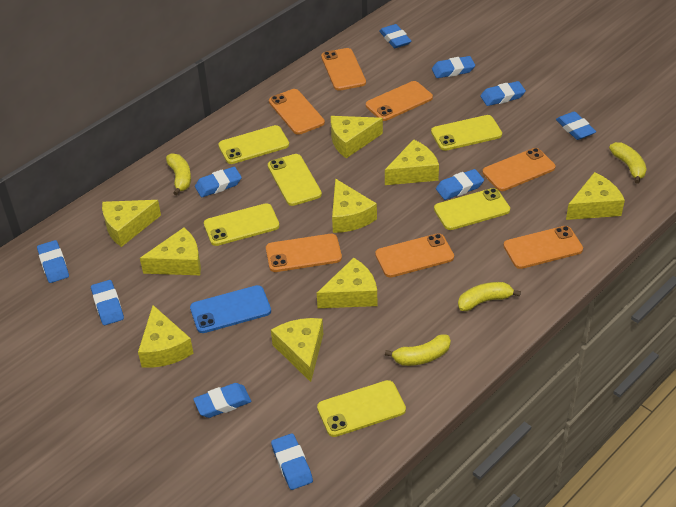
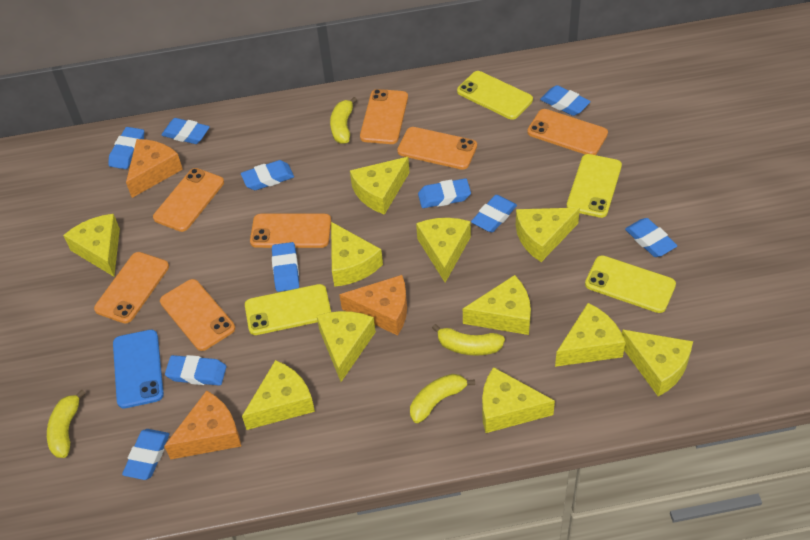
orange cheese: 0 -> 3
yellow cheese: 9 -> 11
yellow phone: 6 -> 4

